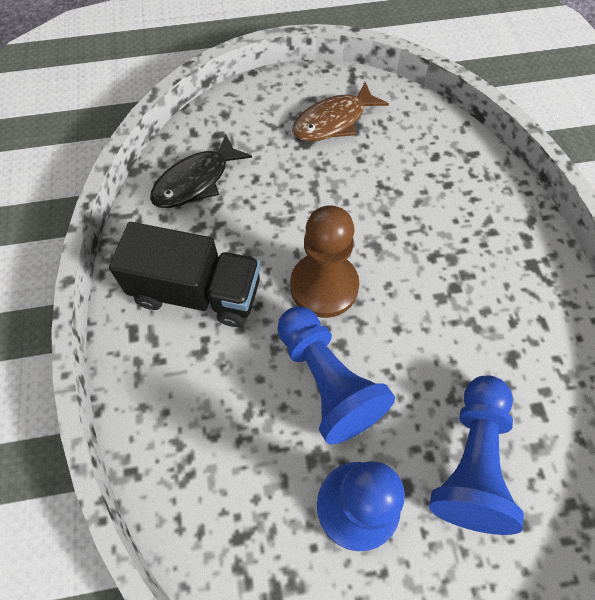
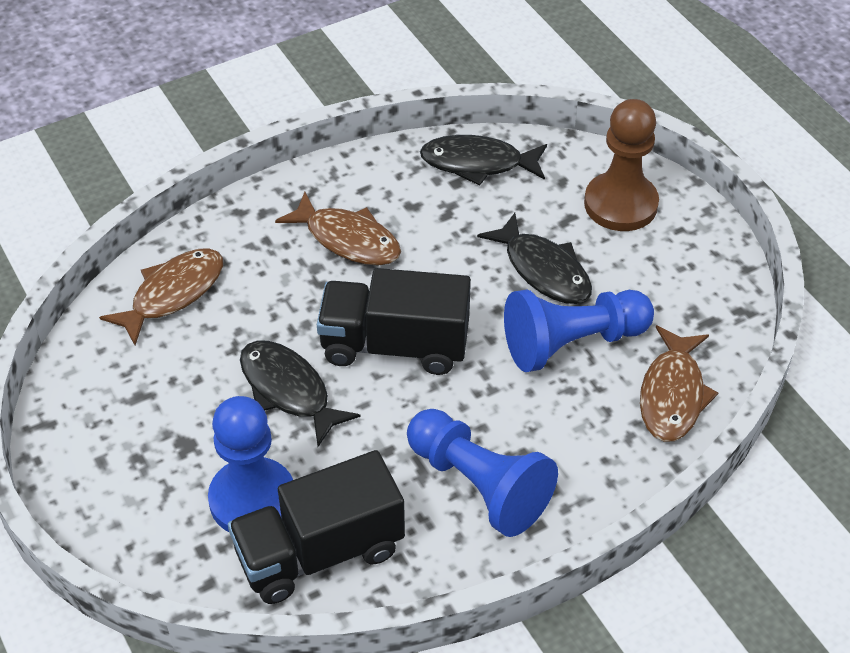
black fish: 1 -> 3
black truck: 1 -> 2
brown fish: 1 -> 3

